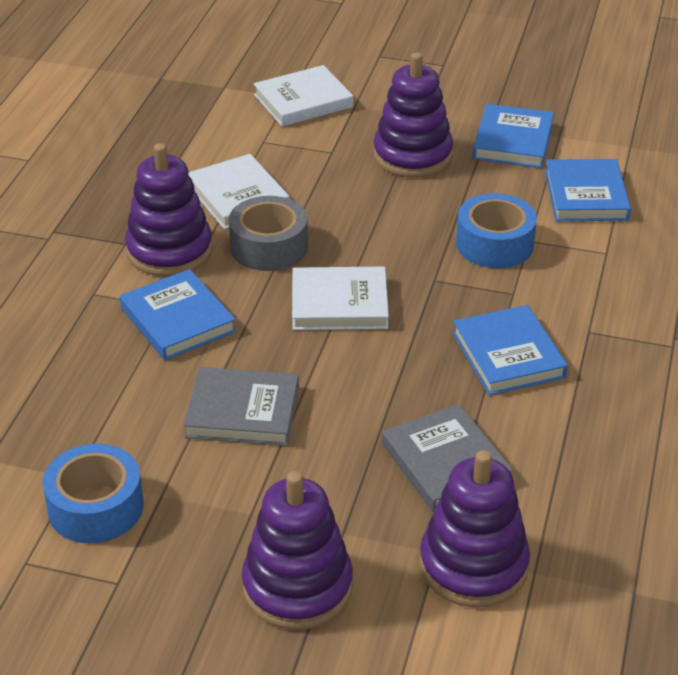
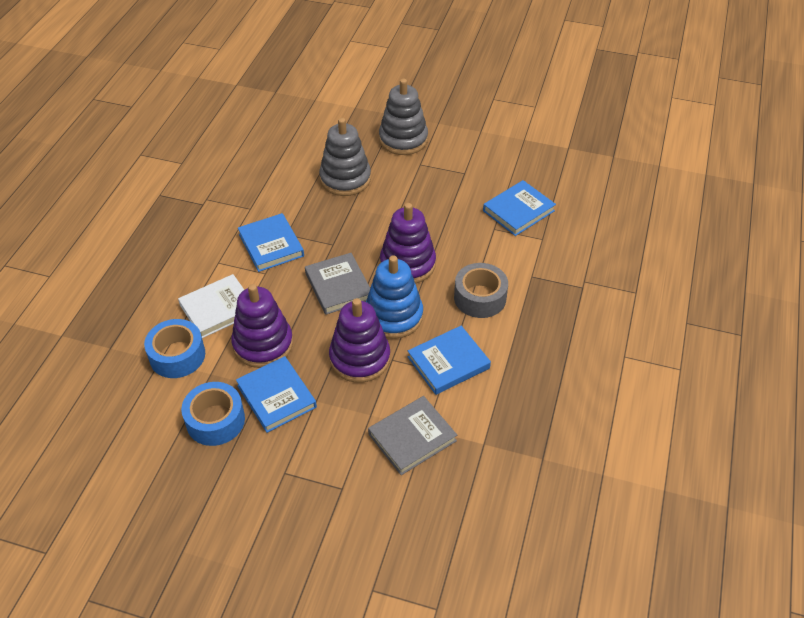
blue stacking toy: 0 -> 1
grey stacking toy: 0 -> 2
purple stacking toy: 4 -> 3
white book: 3 -> 1

